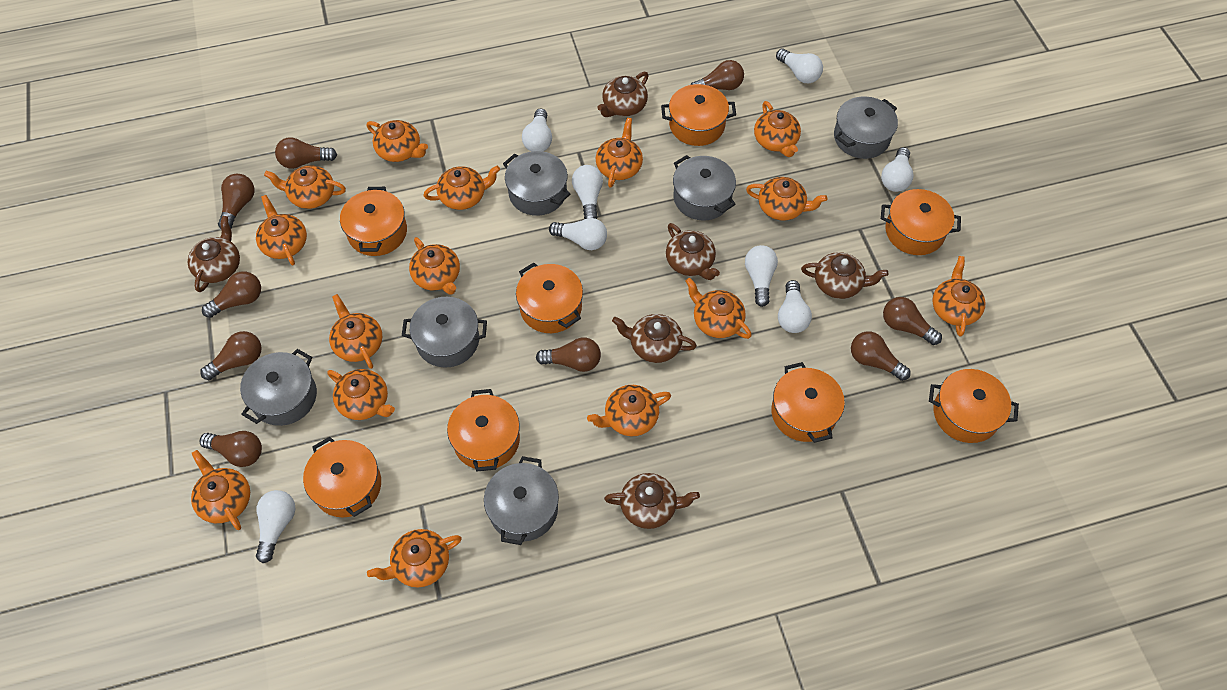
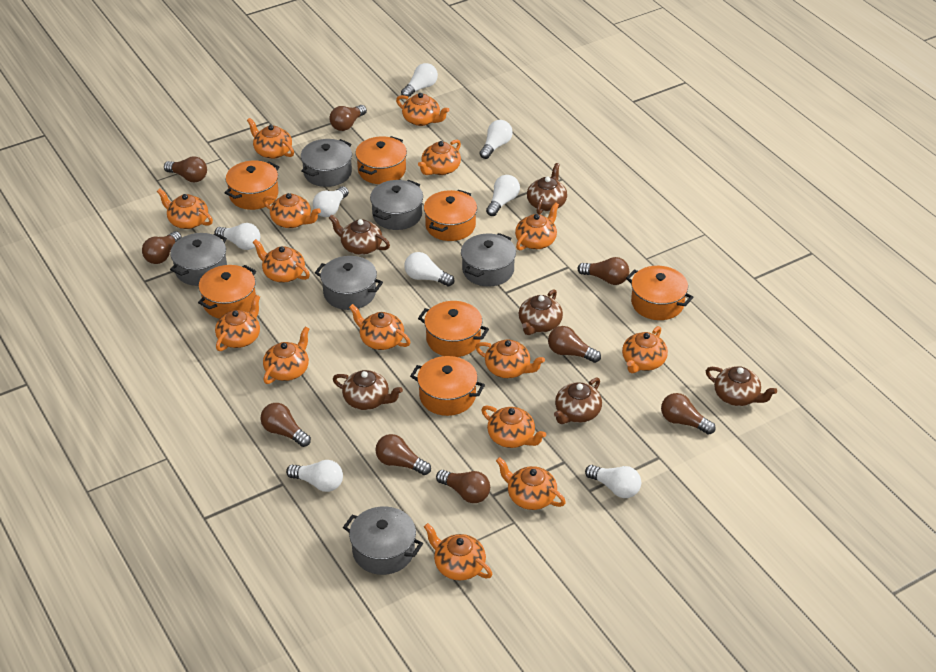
orange pot: 8 -> 7

